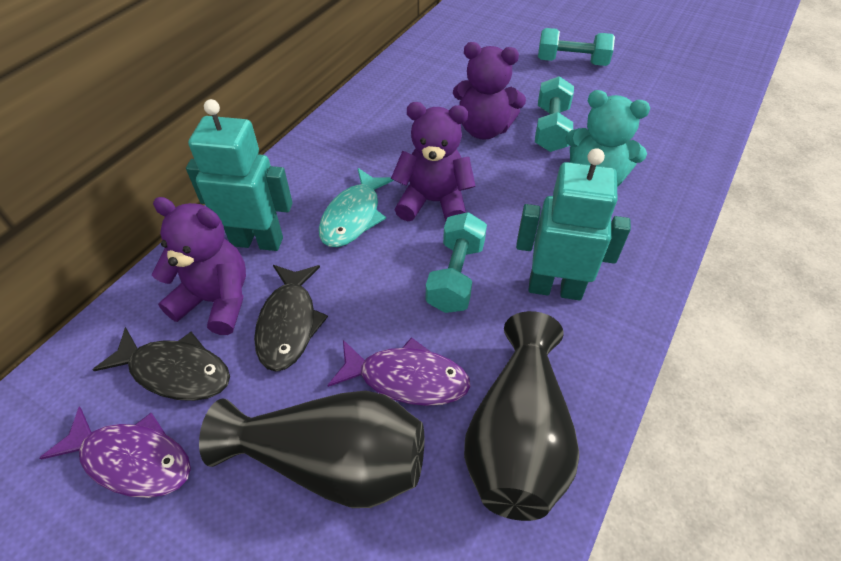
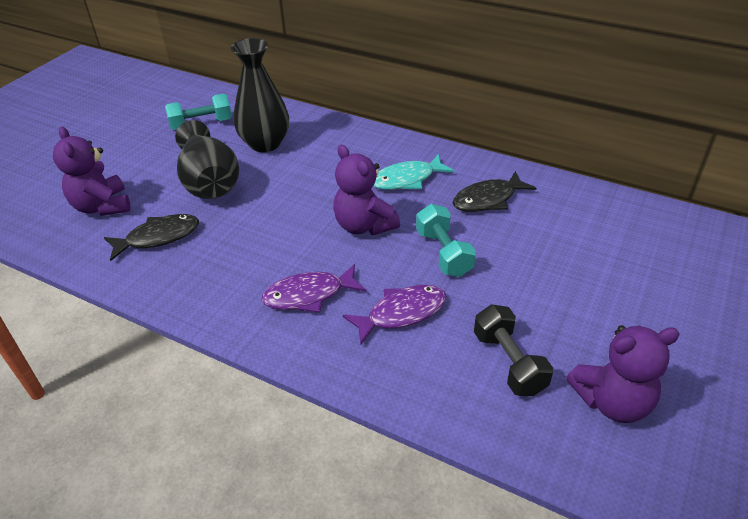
black dumbbell: 0 -> 1
turquoise dumbbell: 3 -> 2
turquoise robot: 2 -> 0
turquoise teddy bear: 1 -> 0

